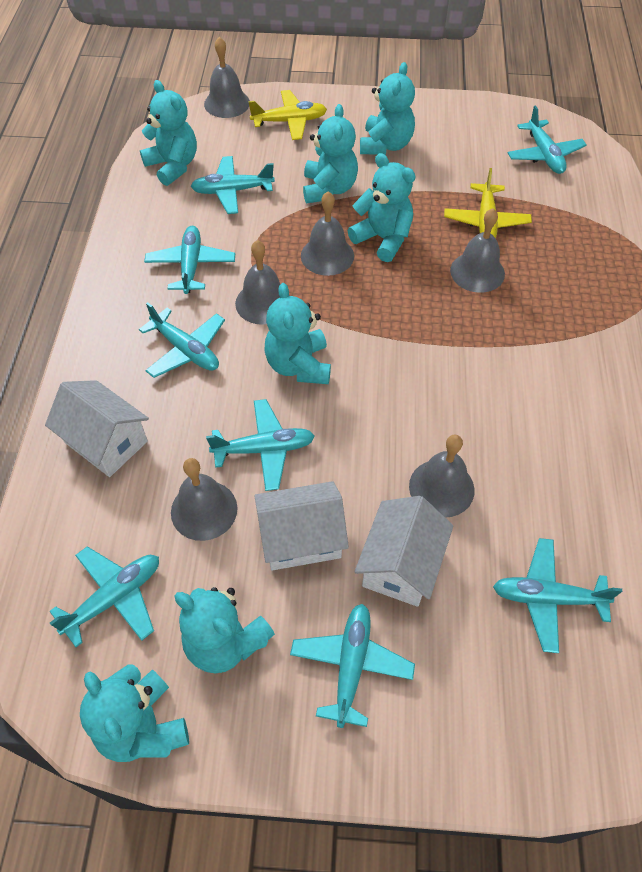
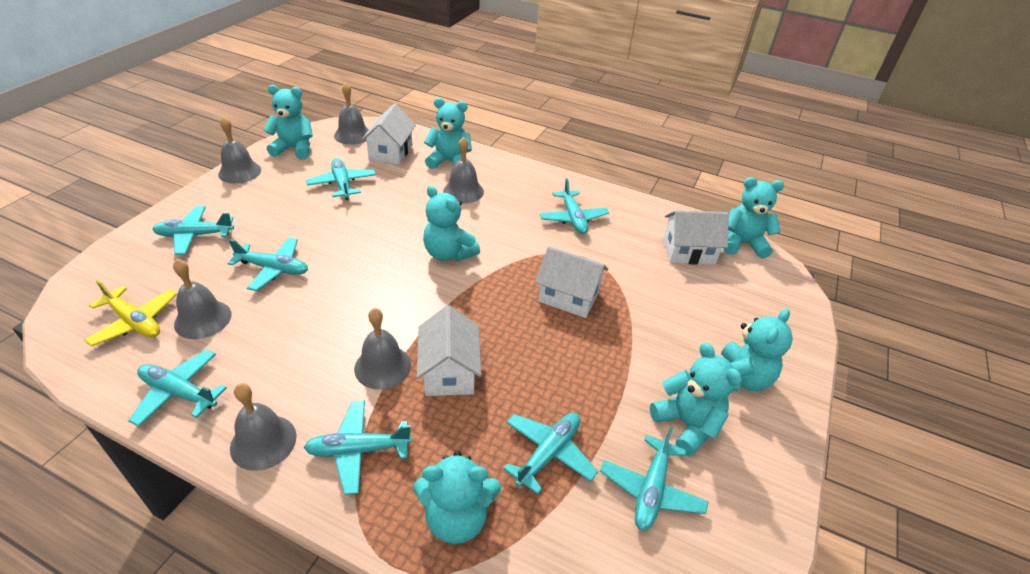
white house: 3 -> 4
yellow plane: 2 -> 1

